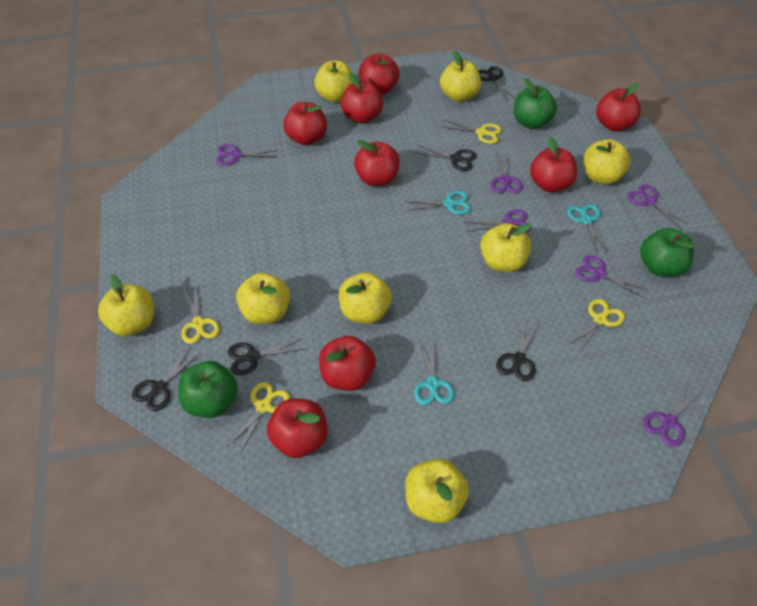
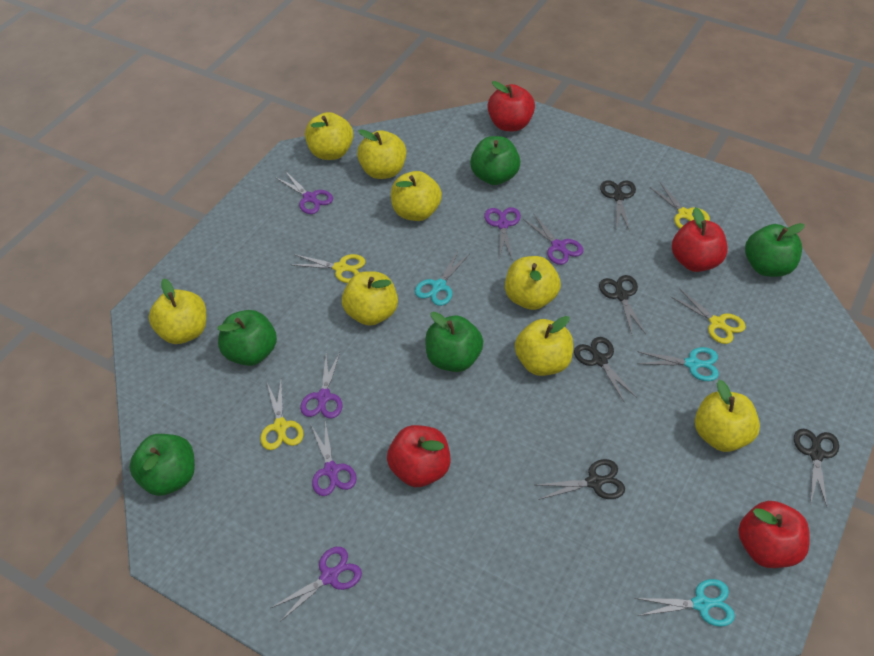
green apple: 3 -> 5
red apple: 8 -> 4

